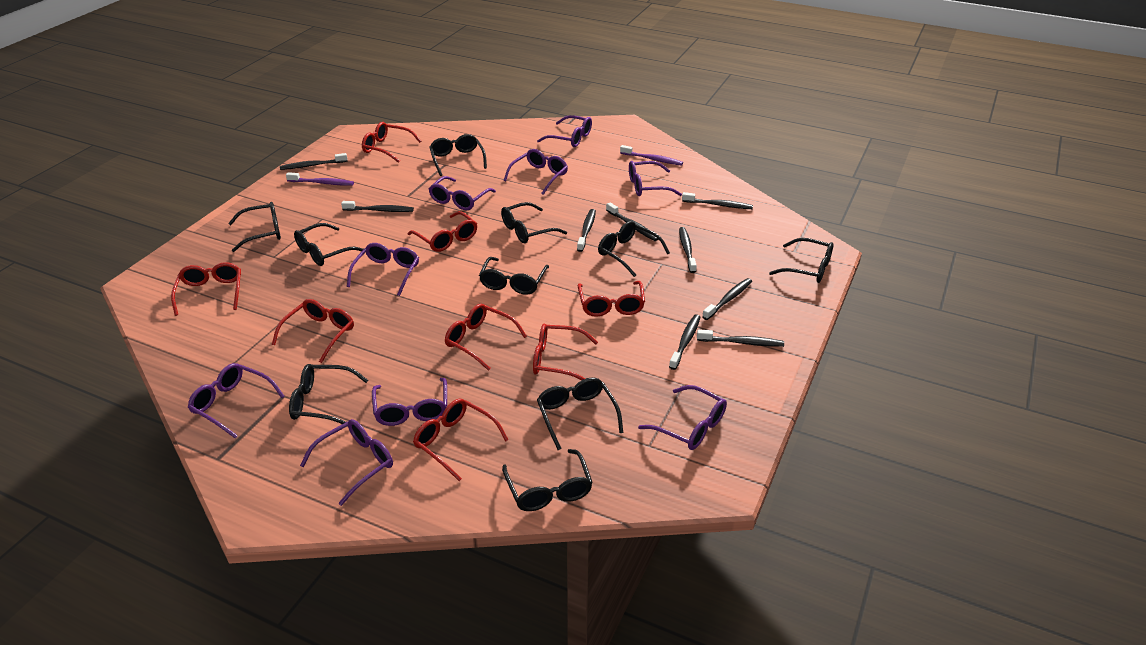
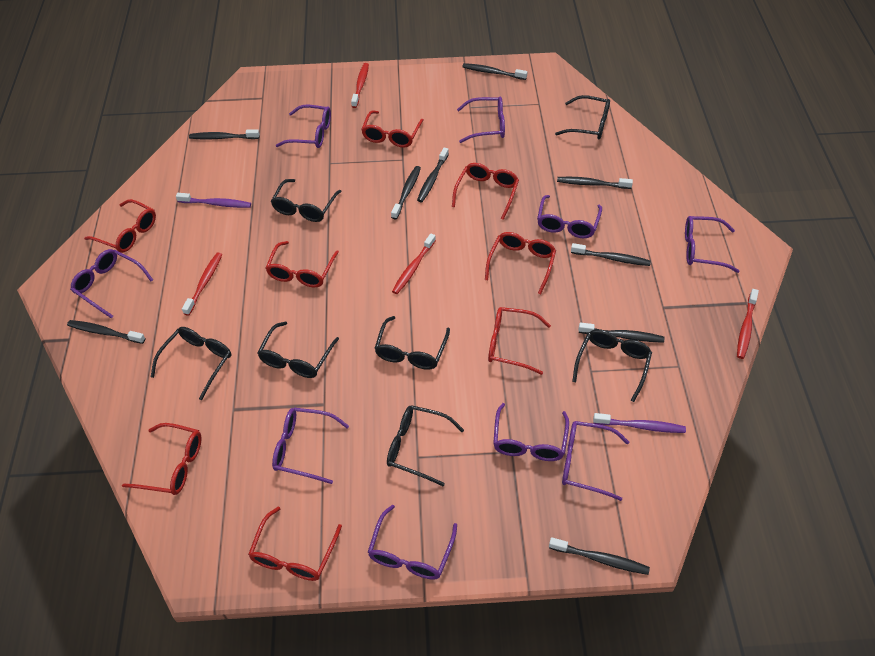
black glasses: 10 -> 7
red toothbrush: 0 -> 4

